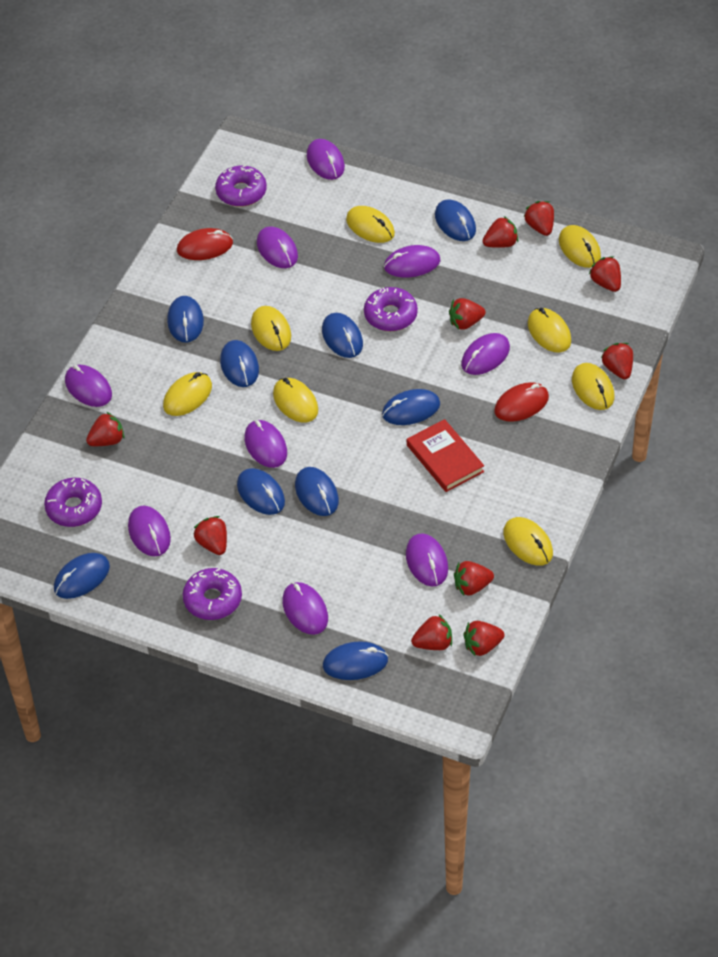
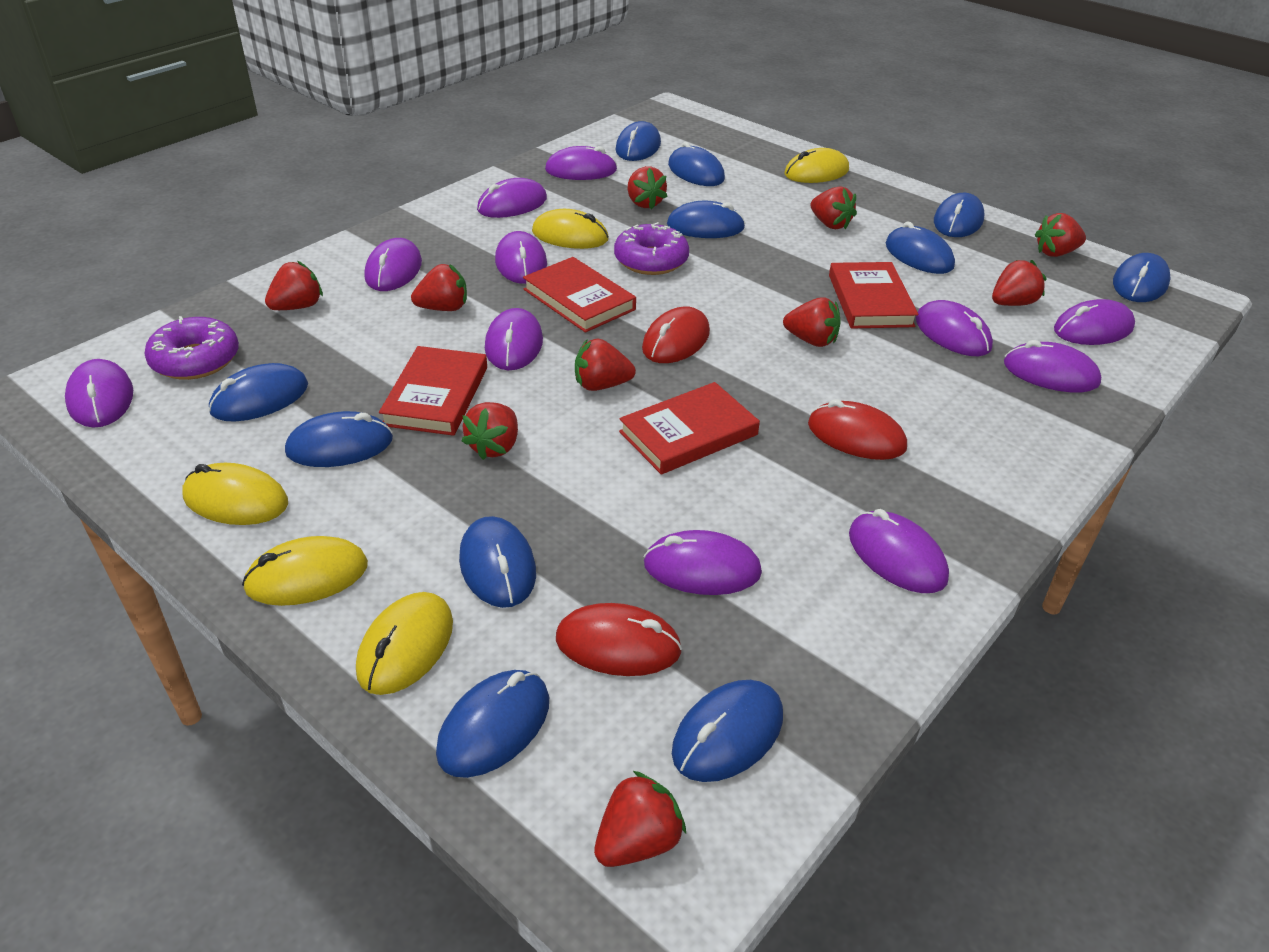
blue mouse: 9 -> 11
purple donut: 4 -> 2
purple mouse: 9 -> 11
red book: 1 -> 4
red mouse: 2 -> 3
yellow mouse: 8 -> 5

